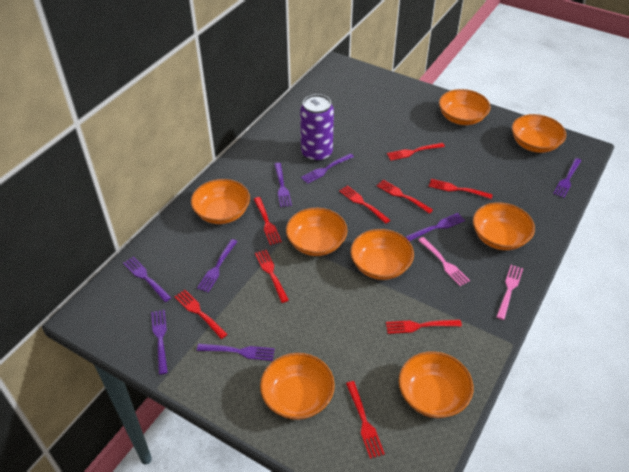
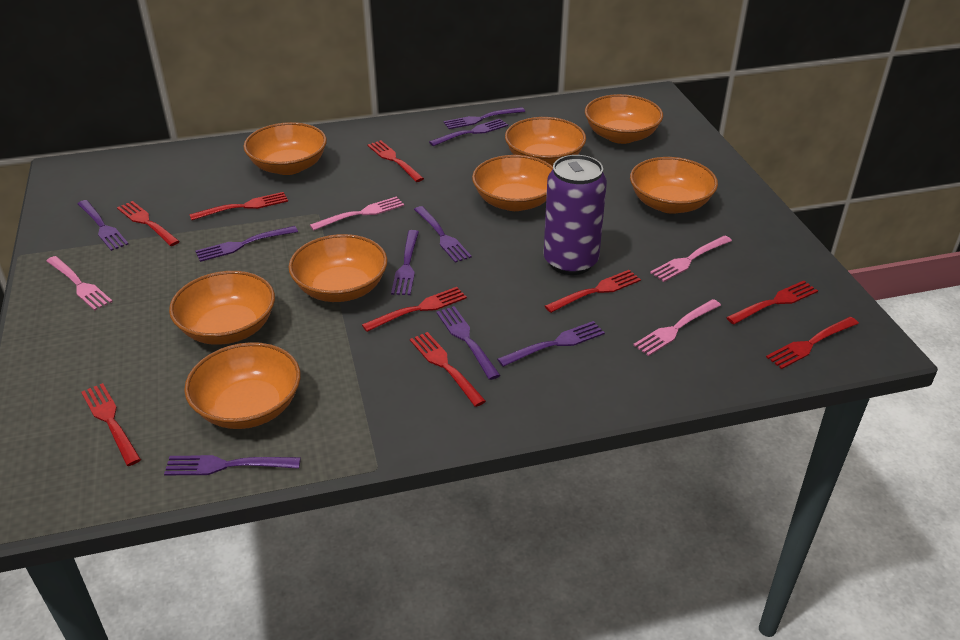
pink fork: 2 -> 4
purple fork: 8 -> 9

